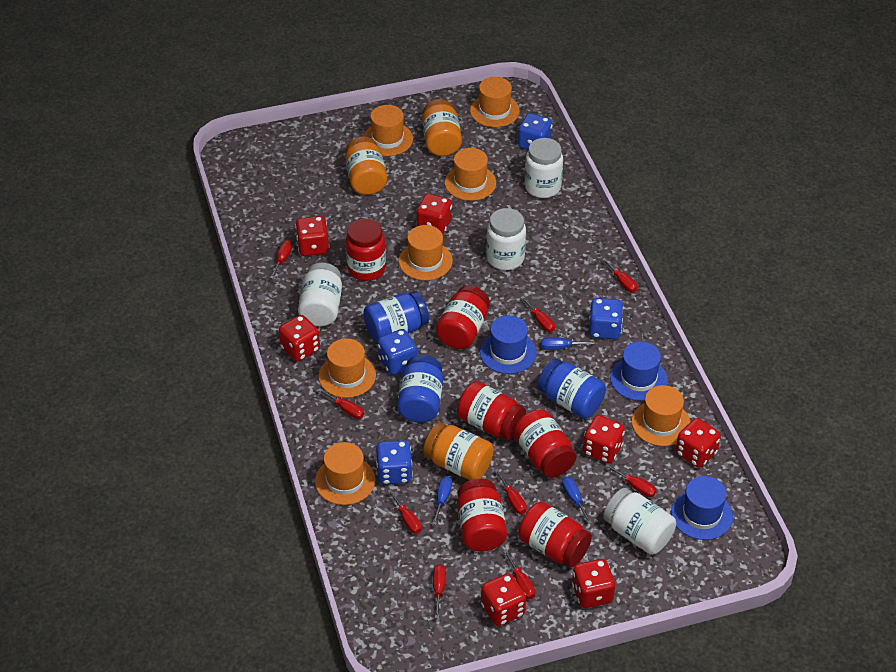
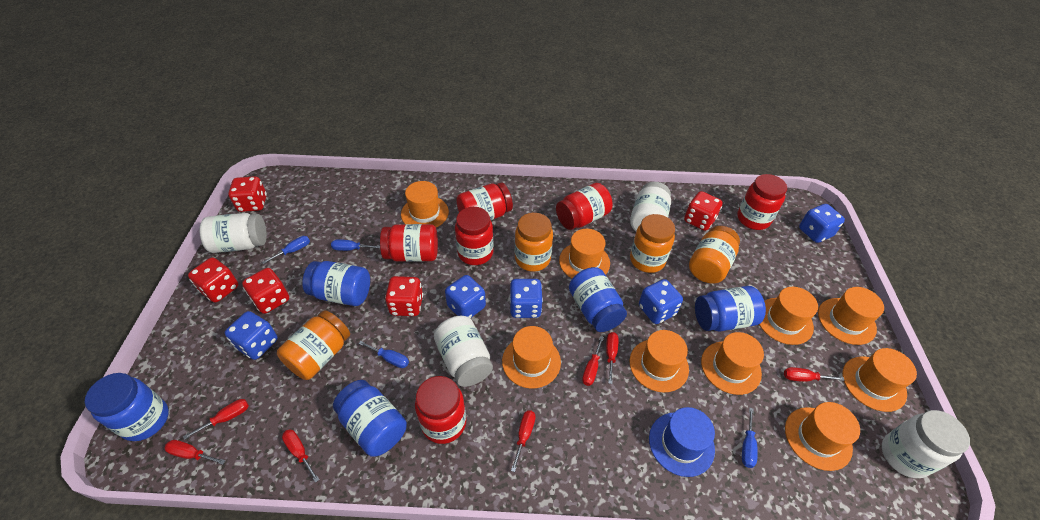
blue dice: 4 -> 5
blue hat: 3 -> 1
blue jar: 3 -> 5
blue screwdriver: 3 -> 4
orange hat: 7 -> 9
orange jar: 3 -> 4
red dice: 7 -> 5
red screwdriver: 9 -> 7

